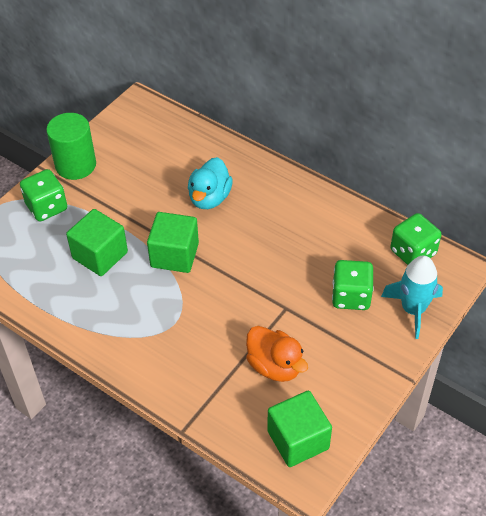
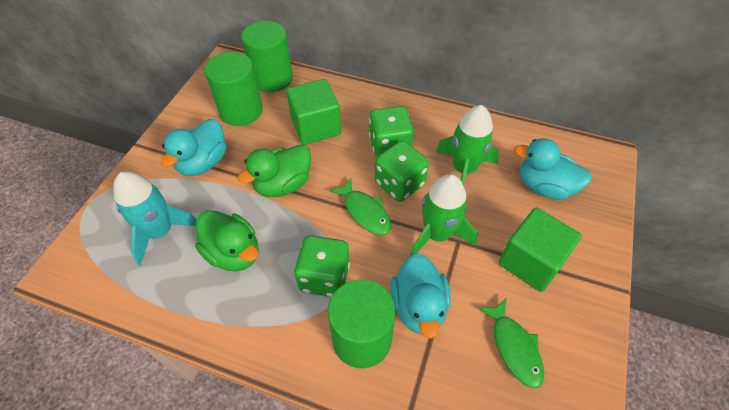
green cube: 3 -> 2
green cylinder: 1 -> 3
green duck: 0 -> 2
green fish: 0 -> 2
green rocket: 0 -> 2
orange duck: 1 -> 0
turquoise duck: 1 -> 3

